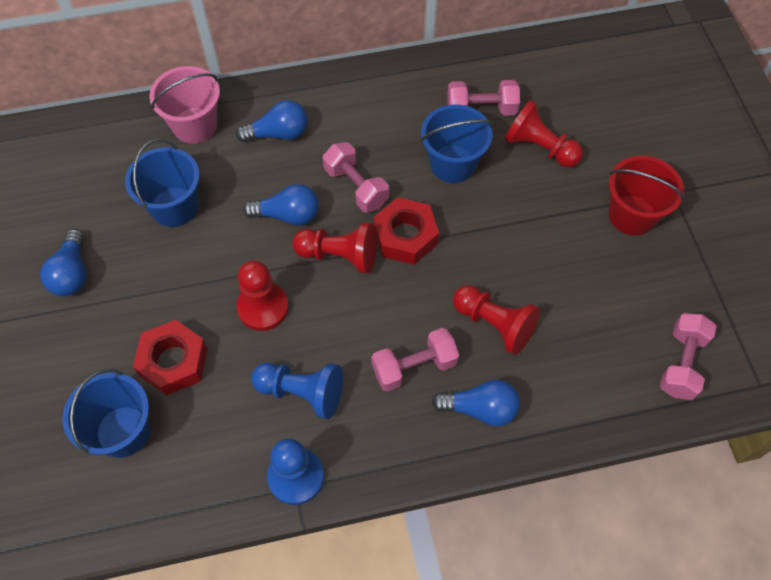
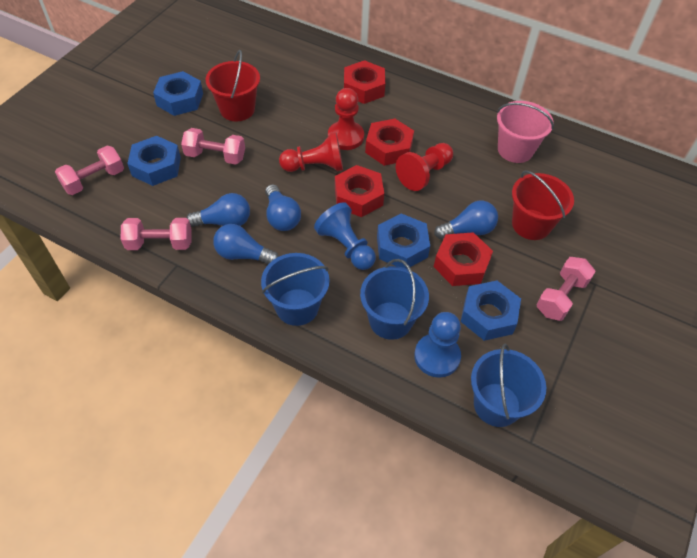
blue nut: 0 -> 4
red bucket: 1 -> 2
red nut: 2 -> 4
red pawn: 4 -> 3

